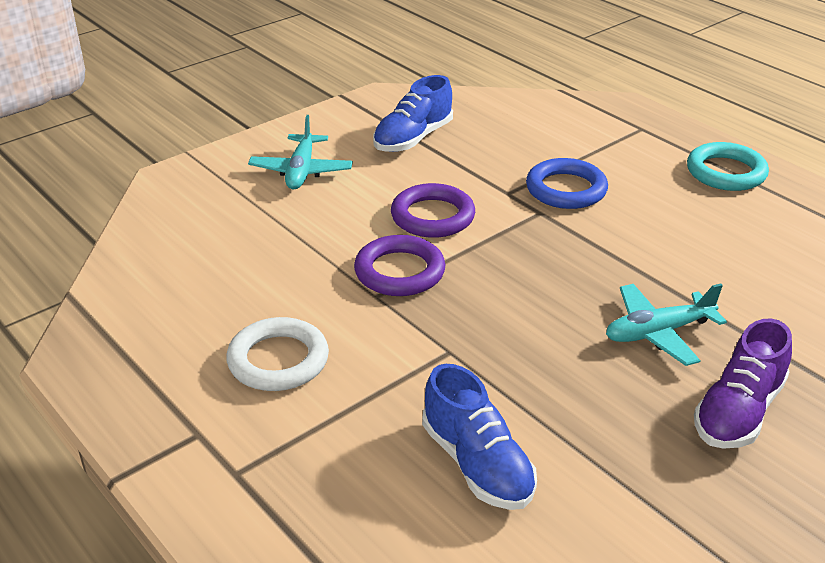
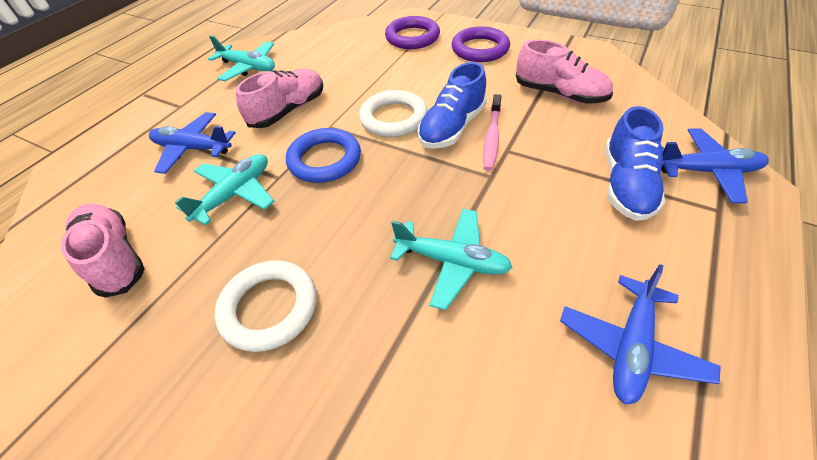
blue plane: 0 -> 3
pink shoe: 0 -> 3
pink toothbrush: 0 -> 1
purple shoe: 1 -> 0
turquoise plane: 2 -> 3
turquoise ring: 1 -> 0
white ring: 1 -> 2

